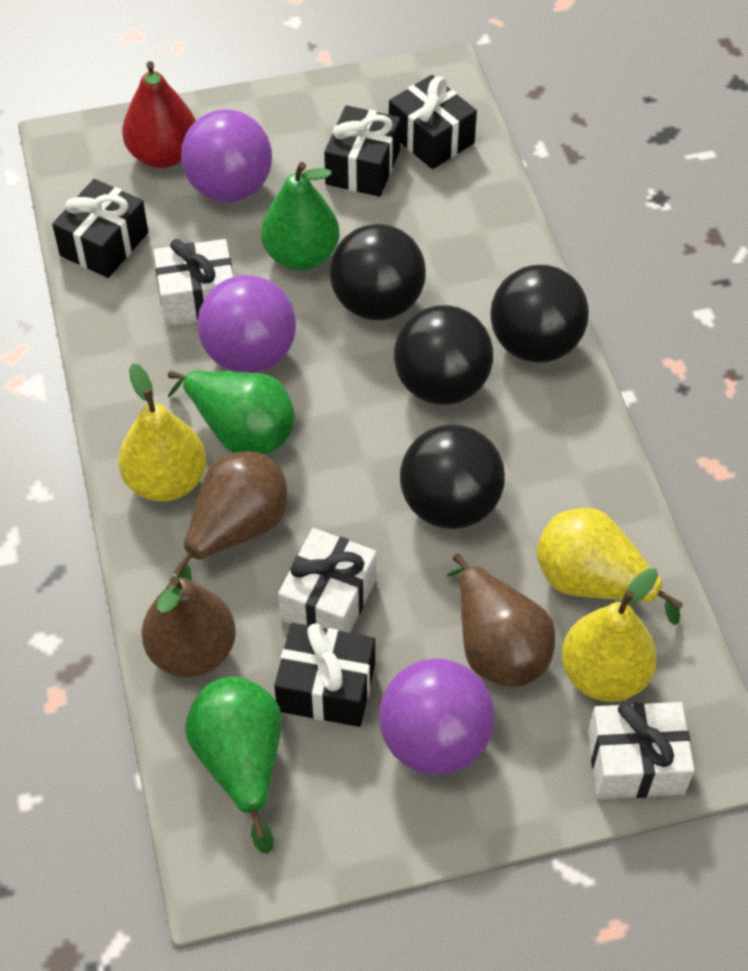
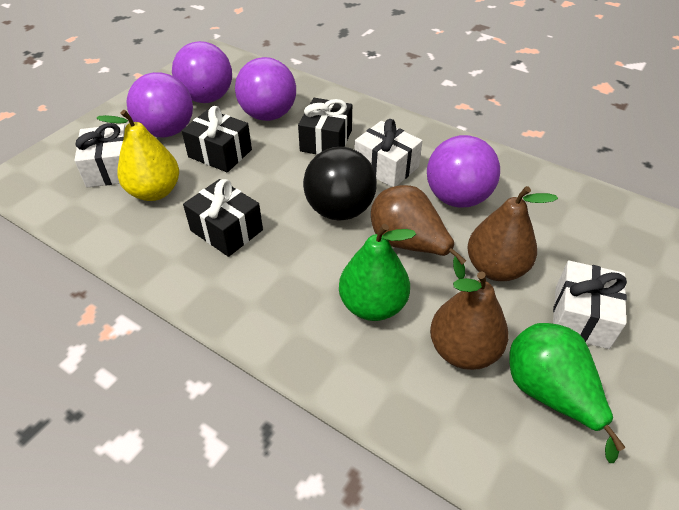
black ball: 4 -> 1
black gift: 4 -> 3
green pear: 3 -> 2
purple ball: 3 -> 4
red pear: 1 -> 0
yellow pear: 3 -> 1

